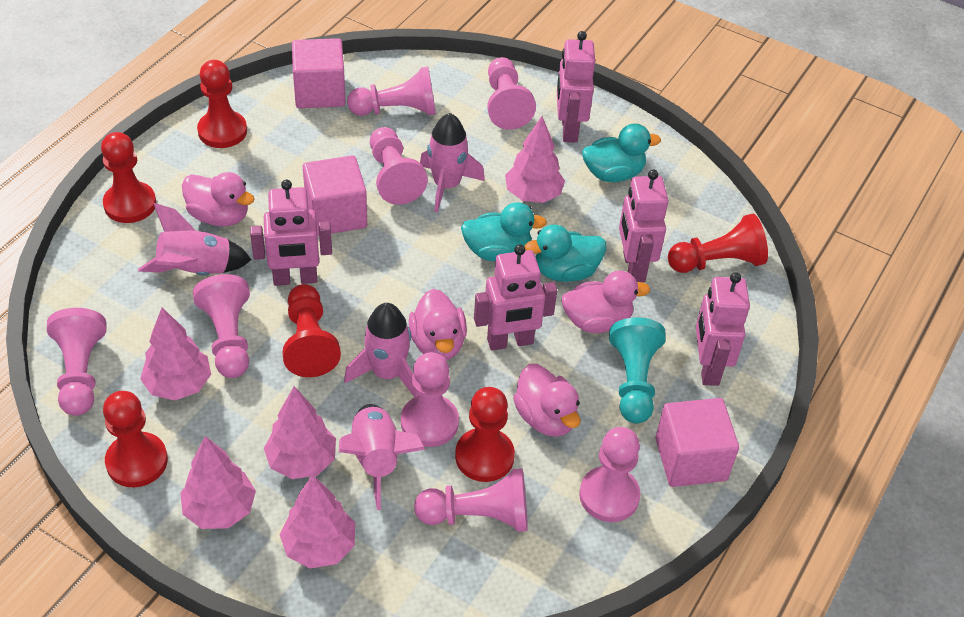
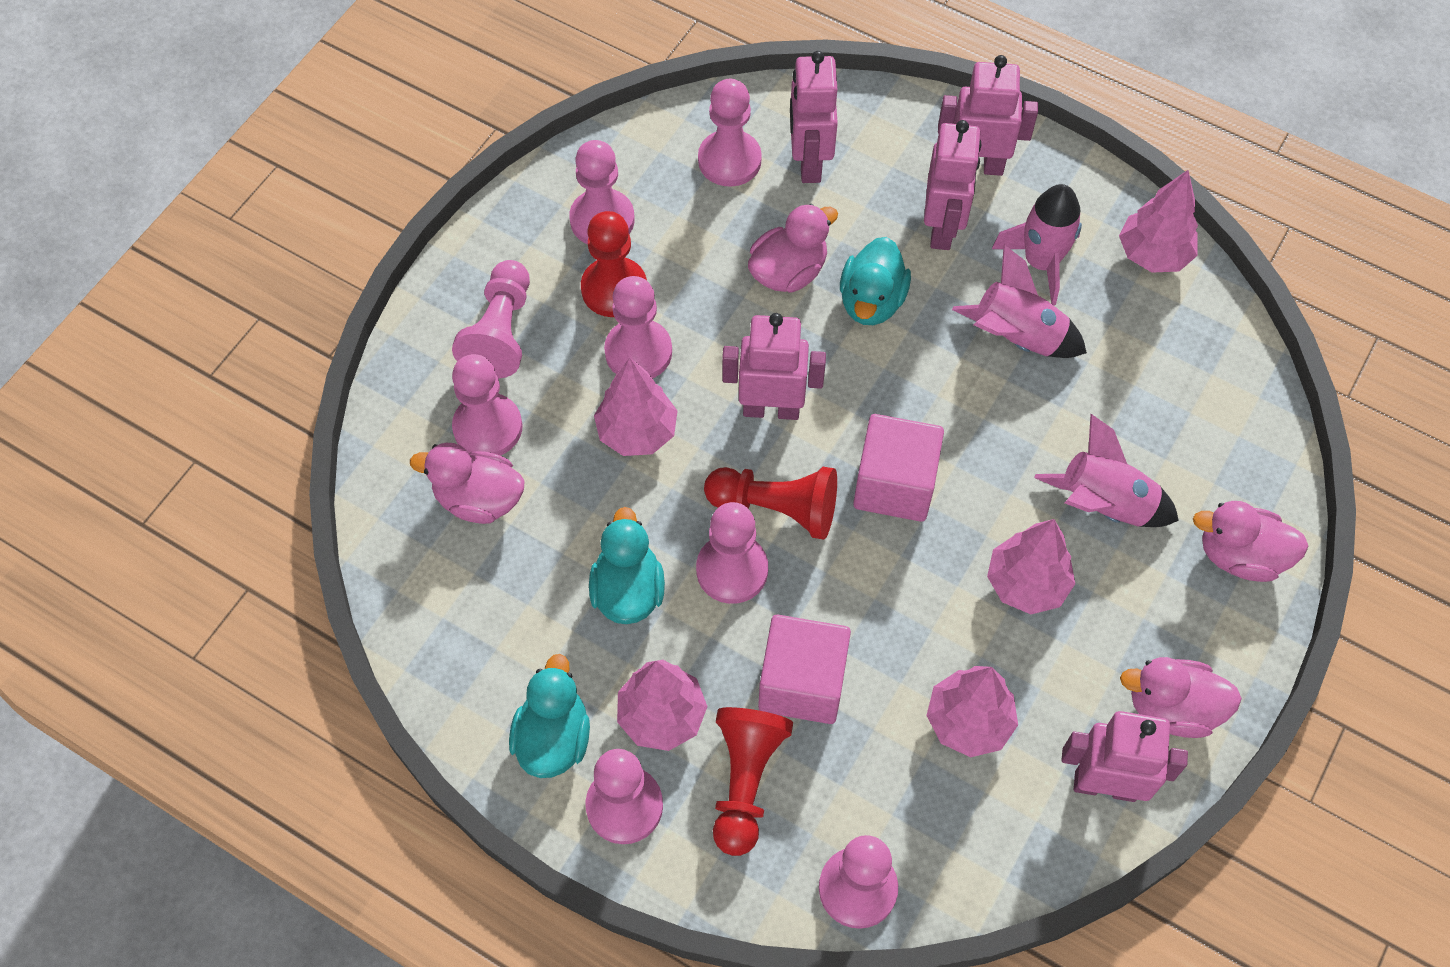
pink cube: 3 -> 2
pink rocket: 4 -> 3
red pawn: 6 -> 3
turquoise pawn: 1 -> 0

